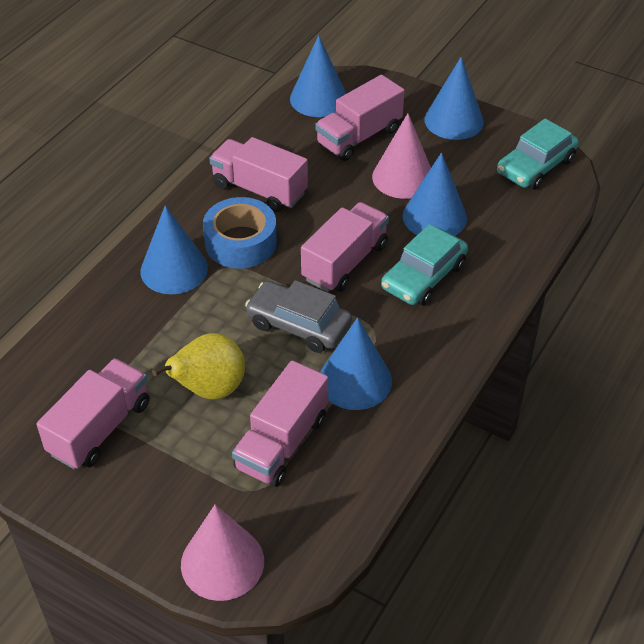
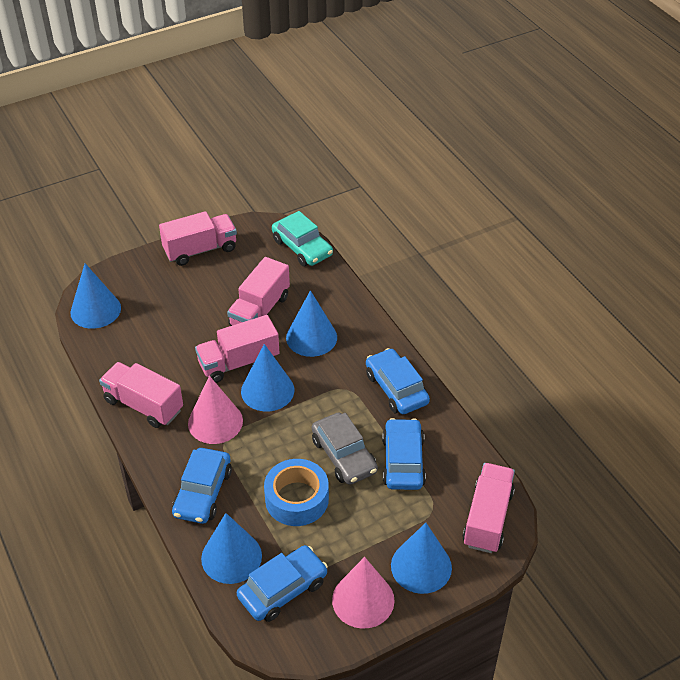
blue car: 0 -> 4
turquoise car: 2 -> 1
yellow pear: 1 -> 0

